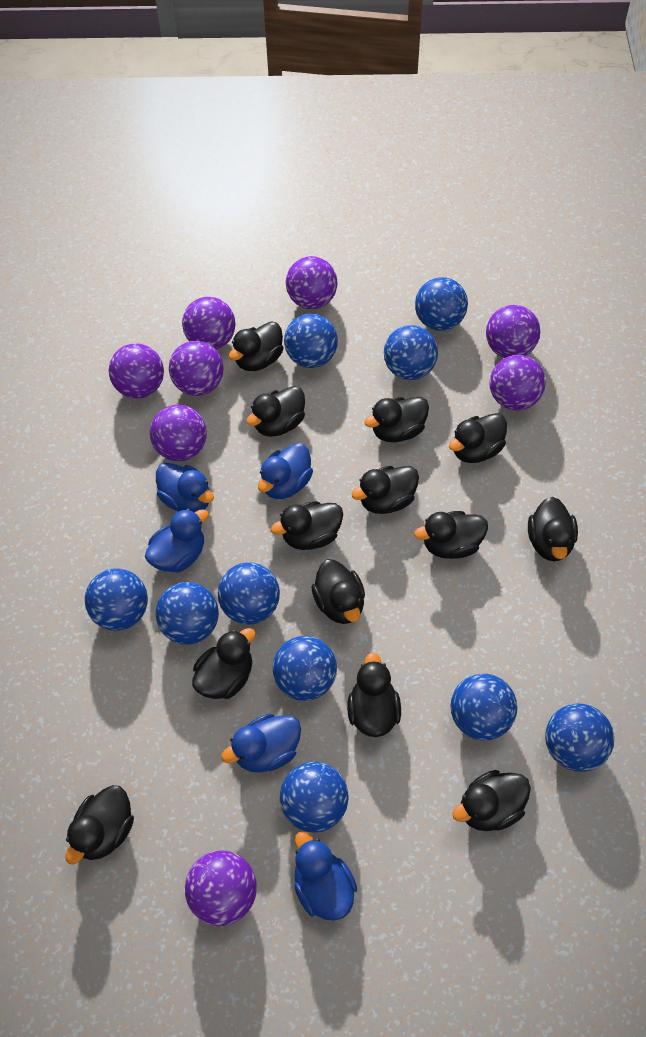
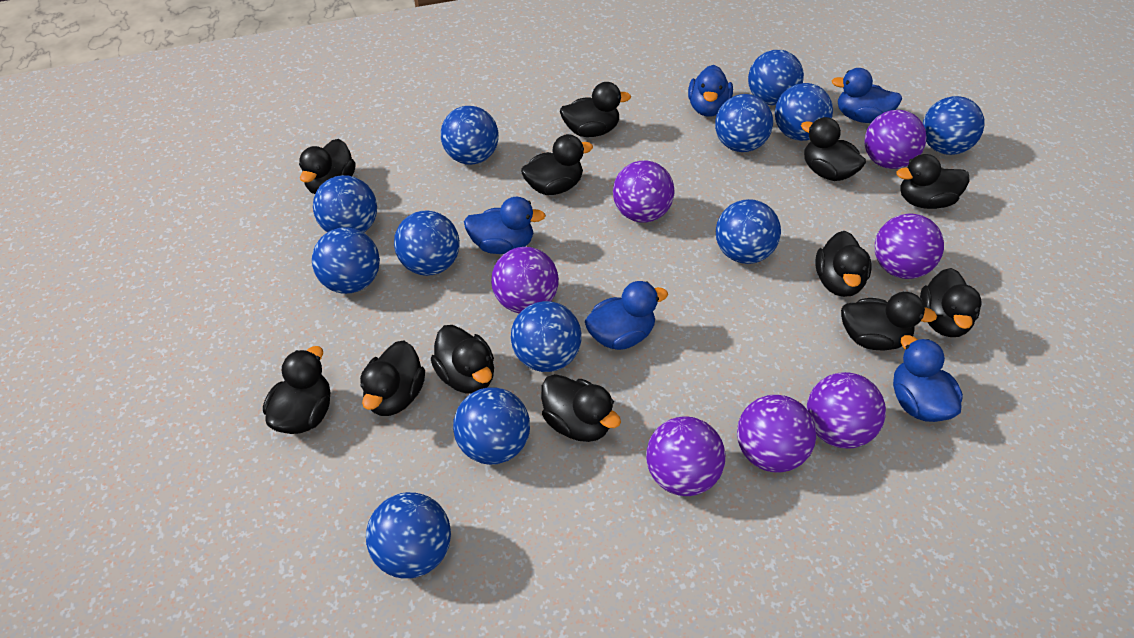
black duck: 13 -> 12
blue ball: 10 -> 12
purple ball: 8 -> 7

